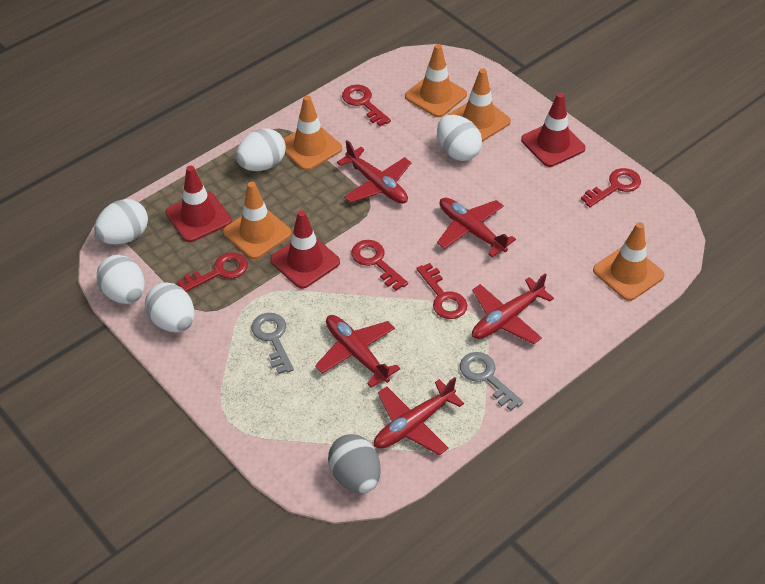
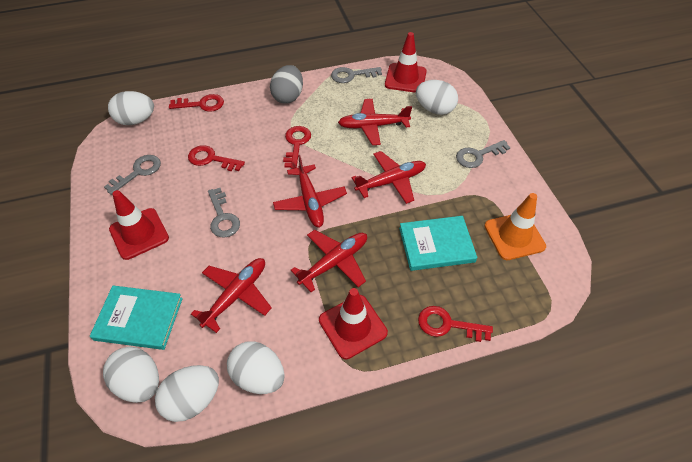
grey key: 2 -> 4
orange traffic cone: 5 -> 1
red key: 5 -> 4
turquoise book: 0 -> 2

